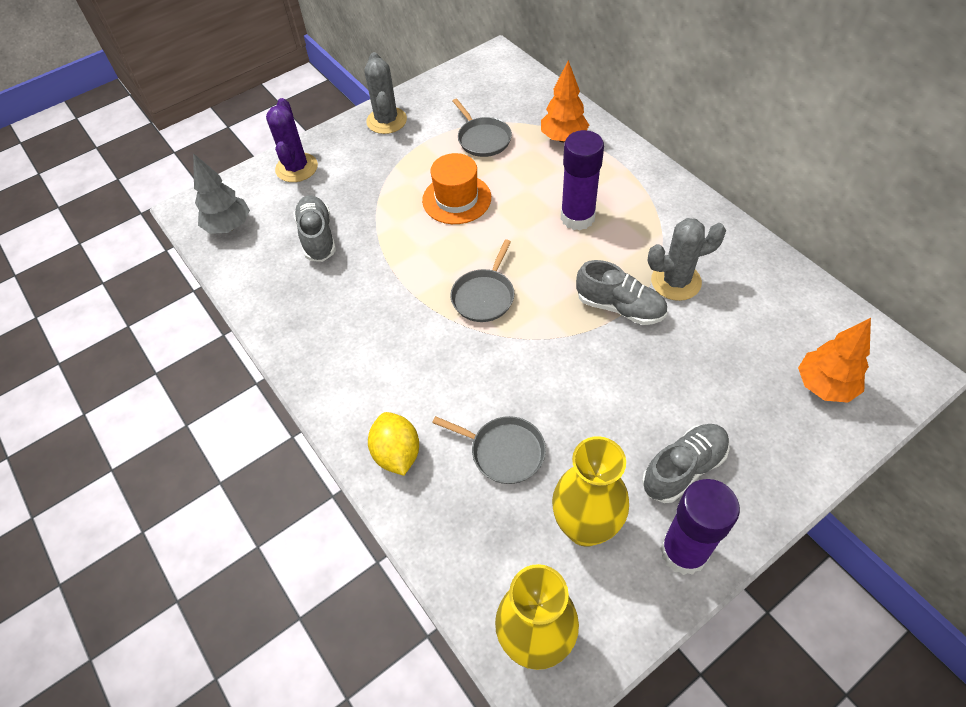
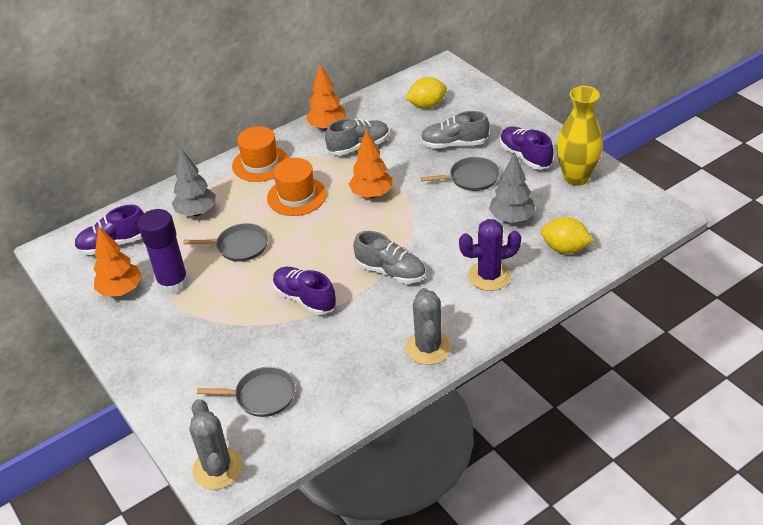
grey tree: 1 -> 2
orange hat: 1 -> 2
orange tree: 2 -> 3
purple glue stick: 2 -> 1
purple shoe: 0 -> 3
yellow lemon: 1 -> 2
yellow vase: 2 -> 1

